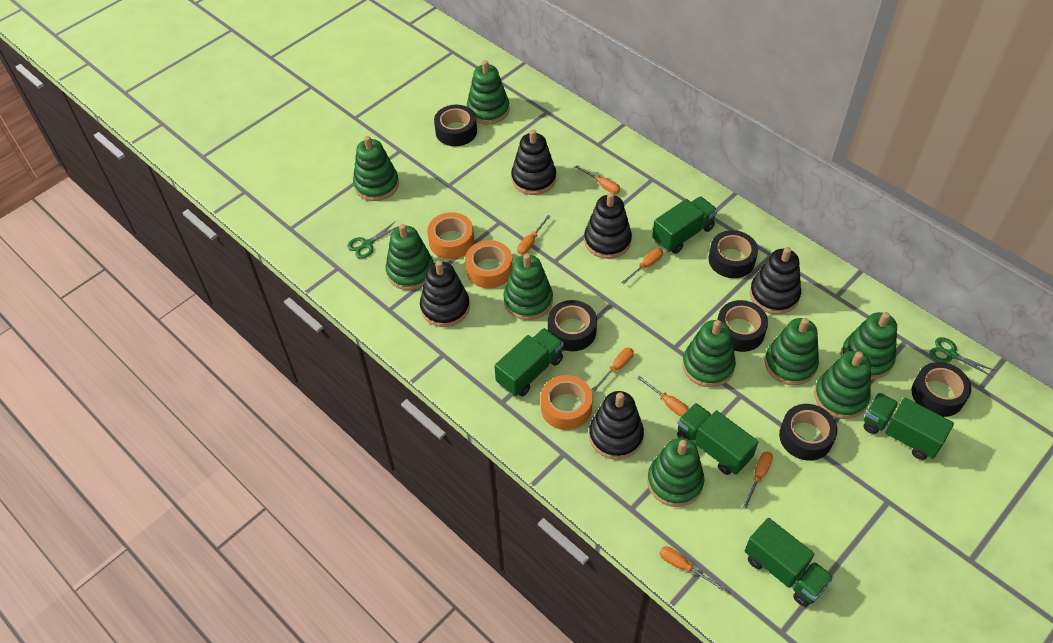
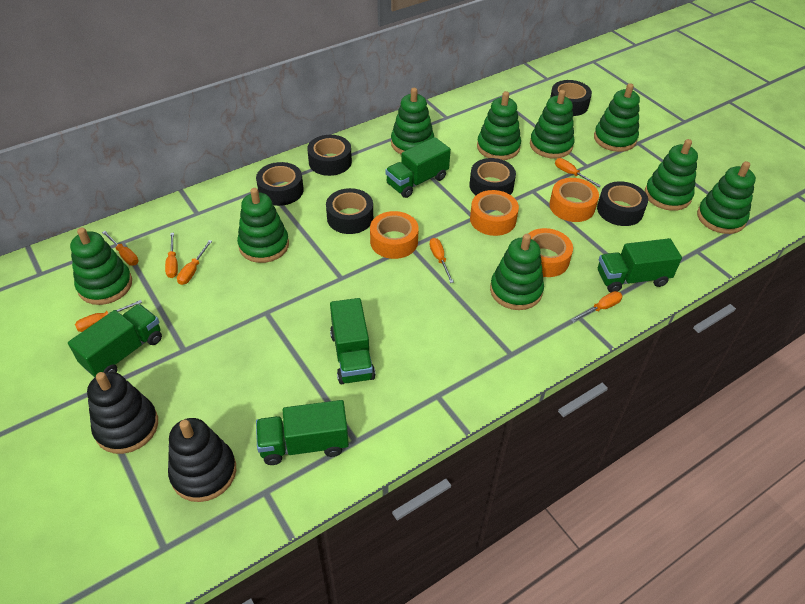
black stacking toy: 5 -> 2
green scissors: 2 -> 0
orange tape: 3 -> 4

